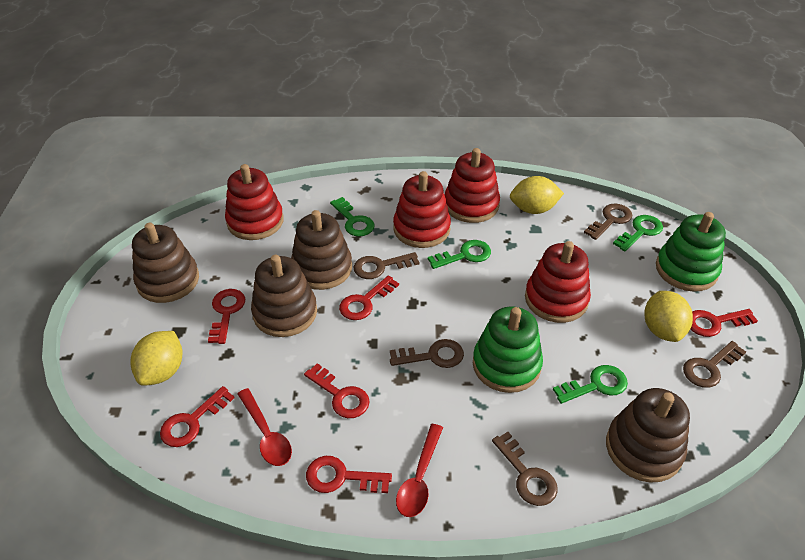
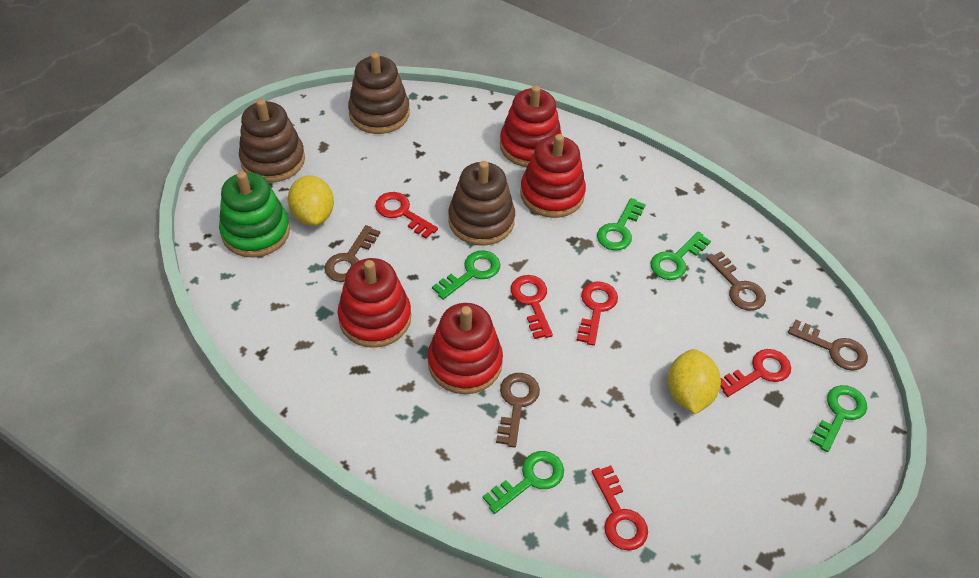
brown key: 5 -> 4
brown stacking toy: 4 -> 3
green key: 4 -> 5
green stacking toy: 2 -> 1
red key: 6 -> 5
red spoon: 2 -> 0
yellow lemon: 3 -> 2

